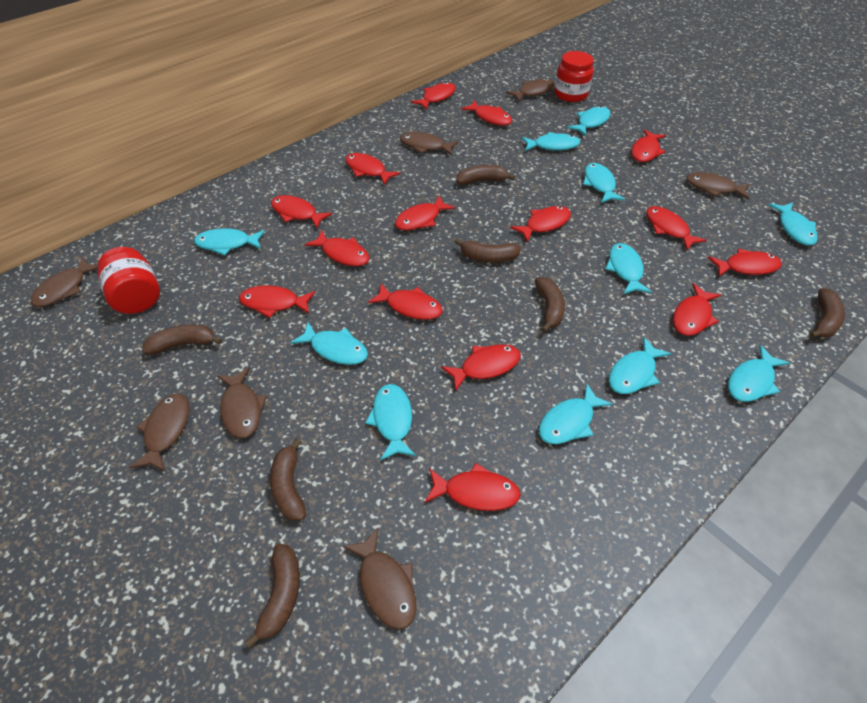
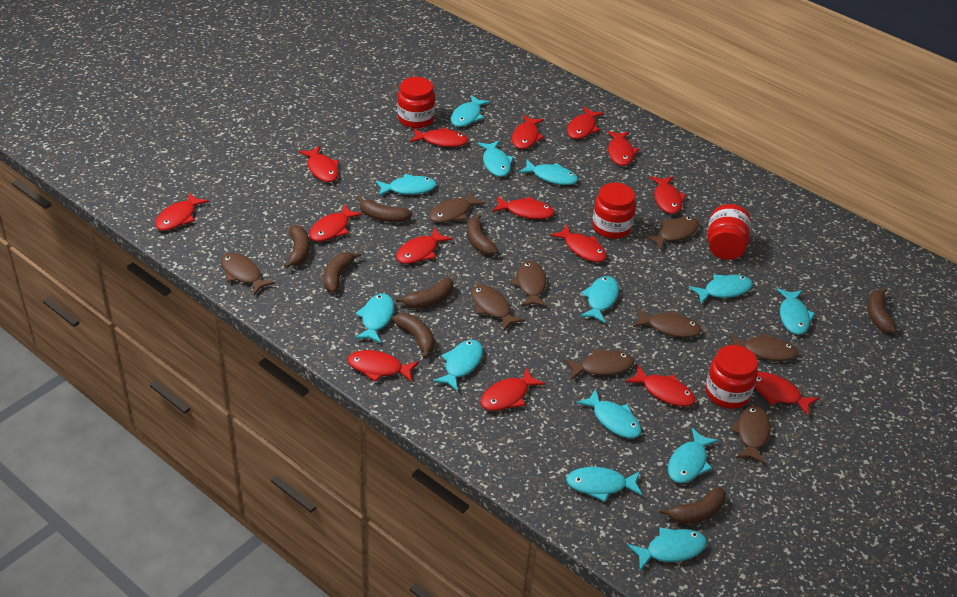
brown banana: 7 -> 8
brown fish: 7 -> 9
red jar: 2 -> 4
turquoise fish: 11 -> 13

